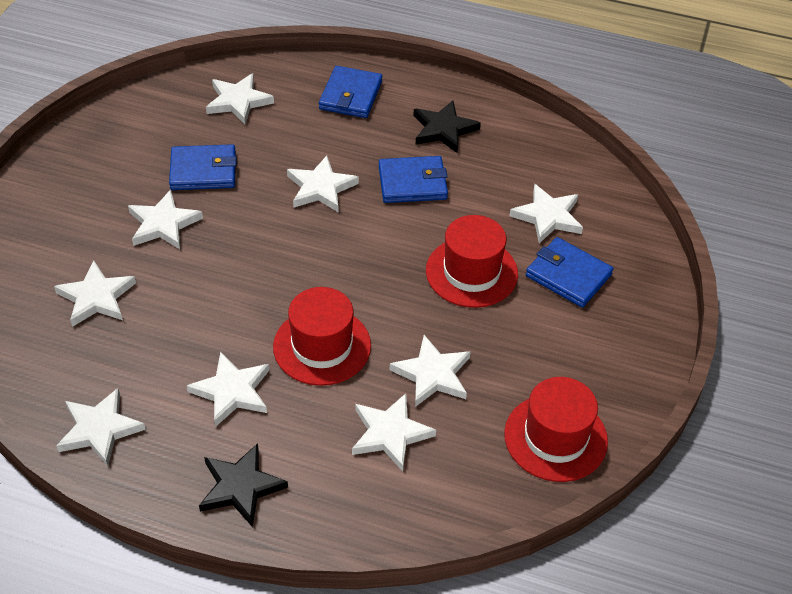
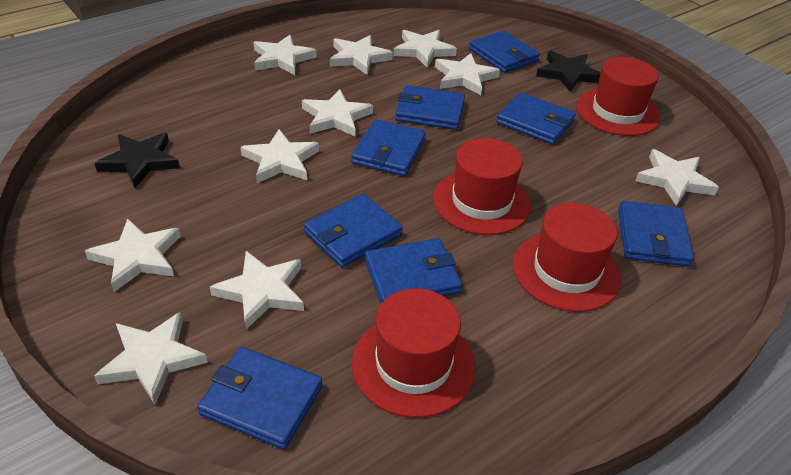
blue wallet: 4 -> 8
red hat: 3 -> 4
white star: 9 -> 10

